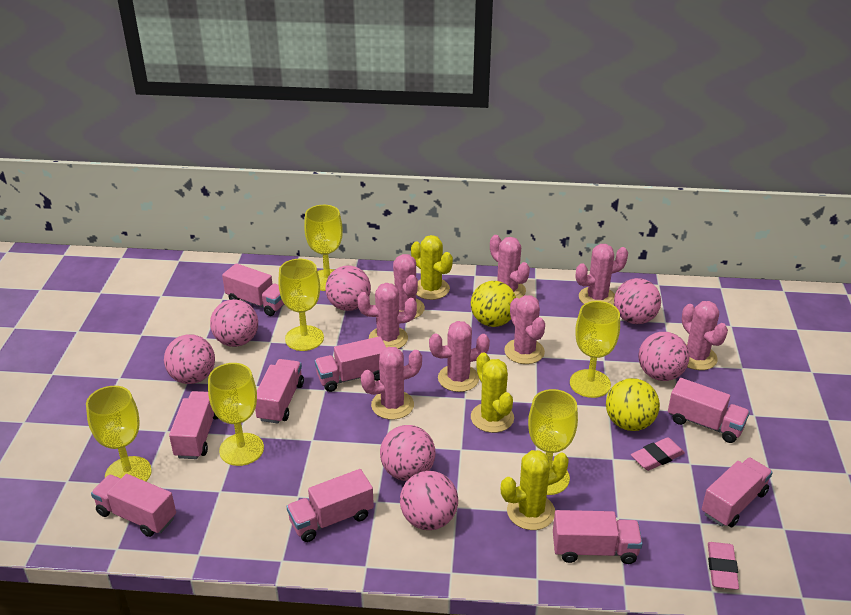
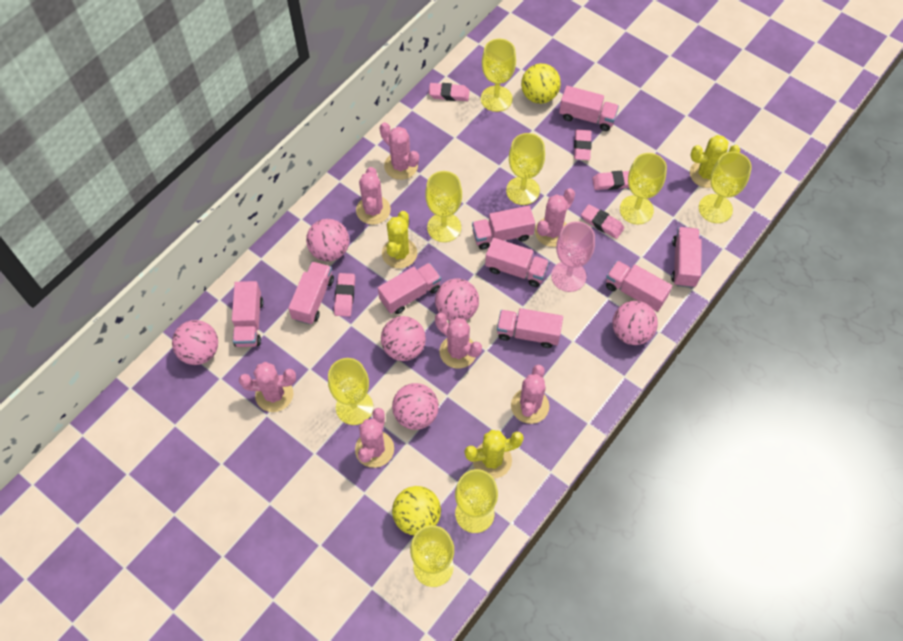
pink ball: 7 -> 6
pink cactus: 8 -> 7
pink eraser: 2 -> 5
pink goblet: 0 -> 1
yellow goblet: 6 -> 8

